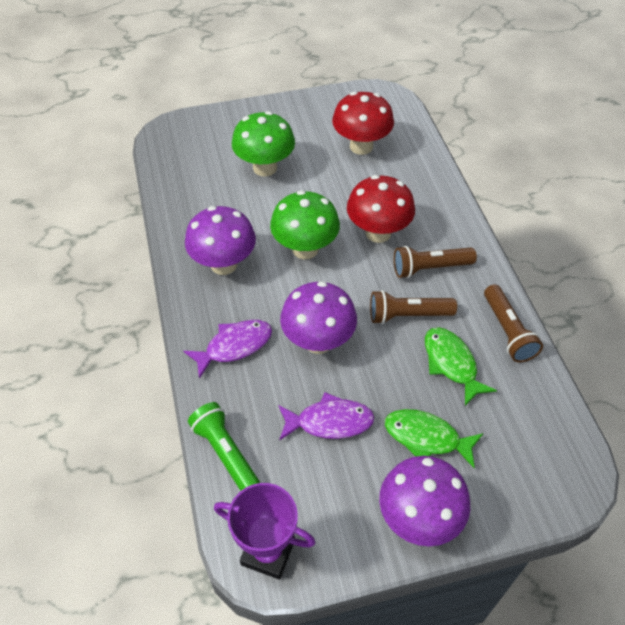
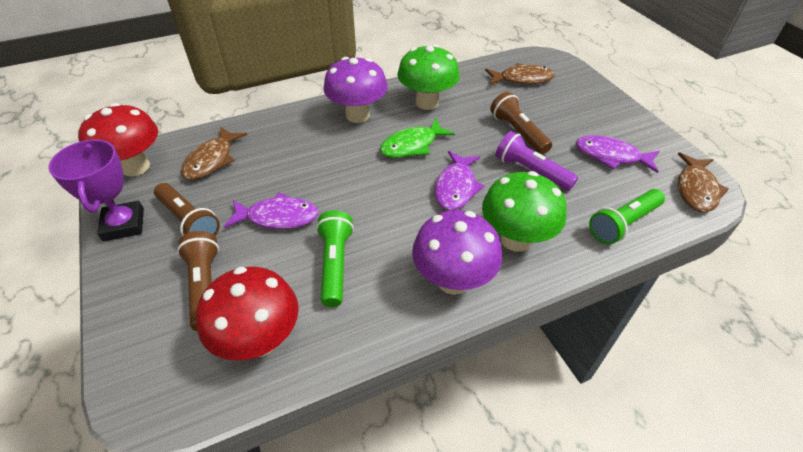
brown fish: 0 -> 3
green fish: 2 -> 1
green flashlight: 1 -> 2
purple fish: 2 -> 3
purple flashlight: 0 -> 1
purple mushroom: 3 -> 2

